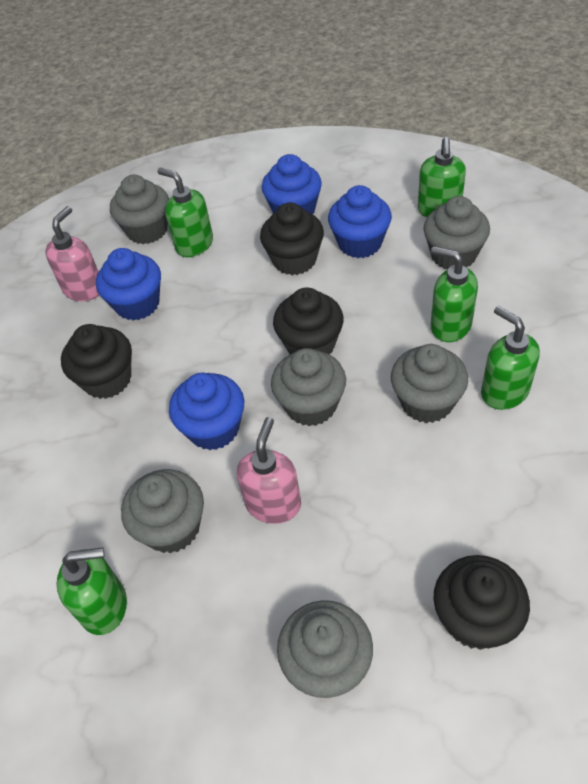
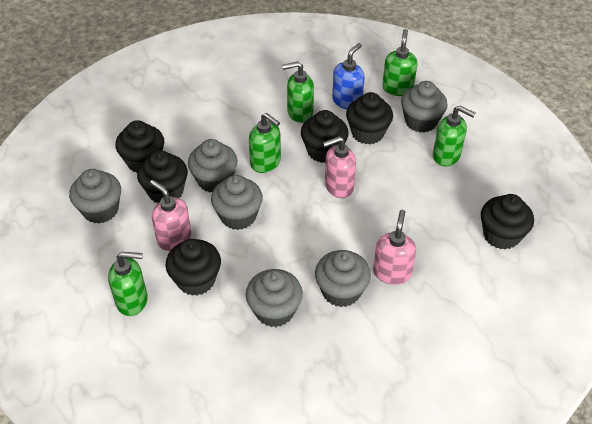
black cupcake: 4 -> 6
blue cupcake: 4 -> 0
blue soap dispenser: 0 -> 1
pink soap dispenser: 2 -> 3

